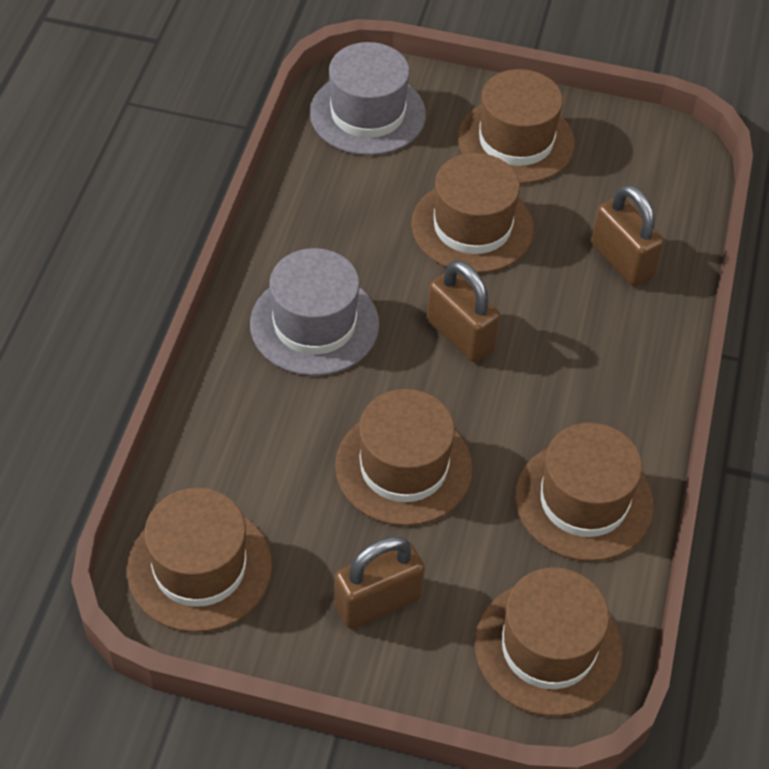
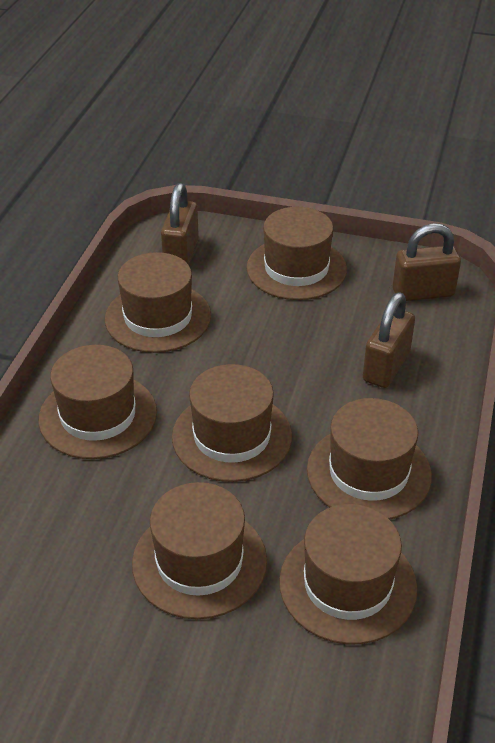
brown hat: 6 -> 7
grey hat: 2 -> 0

